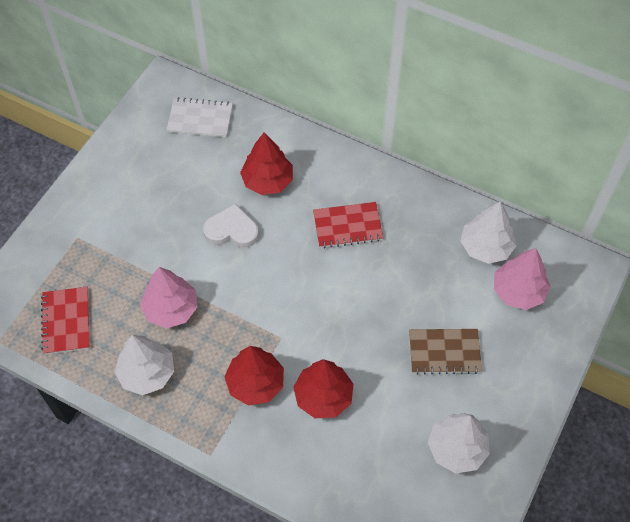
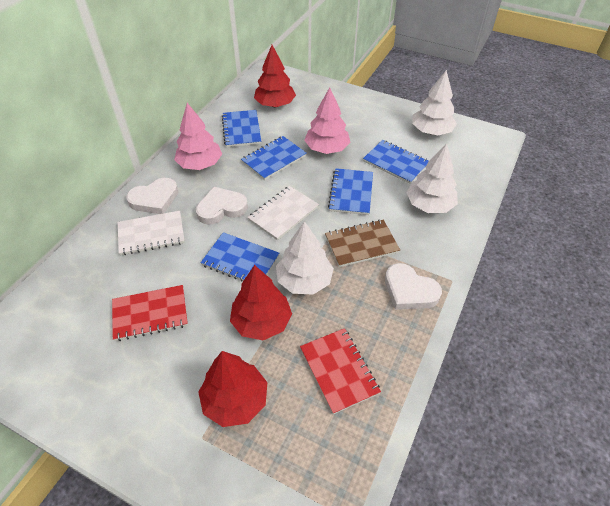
blue notebook: 0 -> 5
white heart: 1 -> 3
white notebook: 1 -> 2

